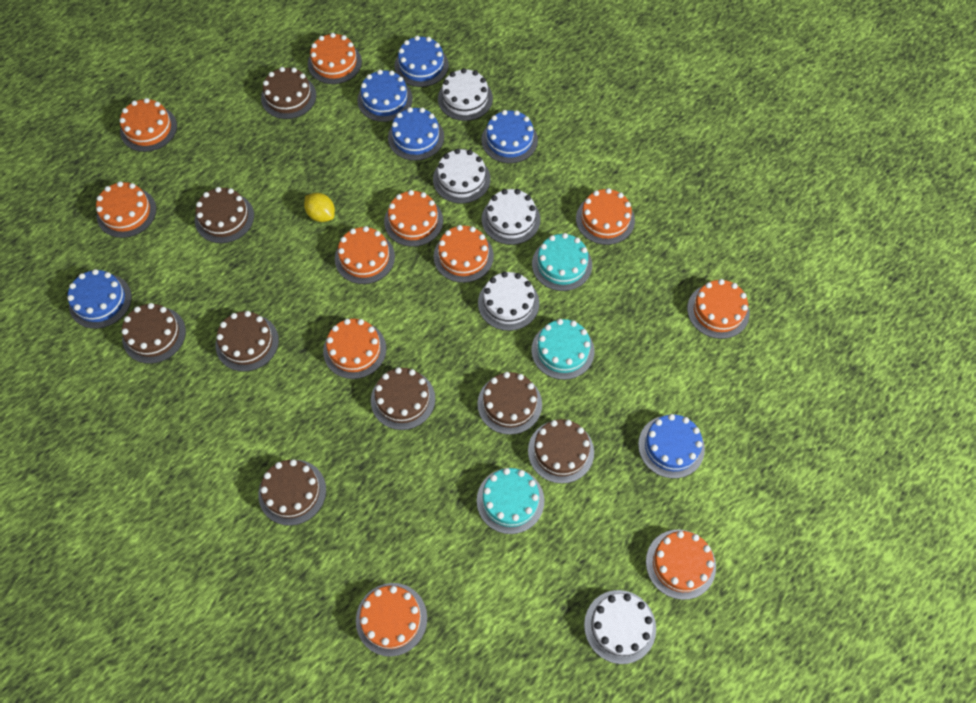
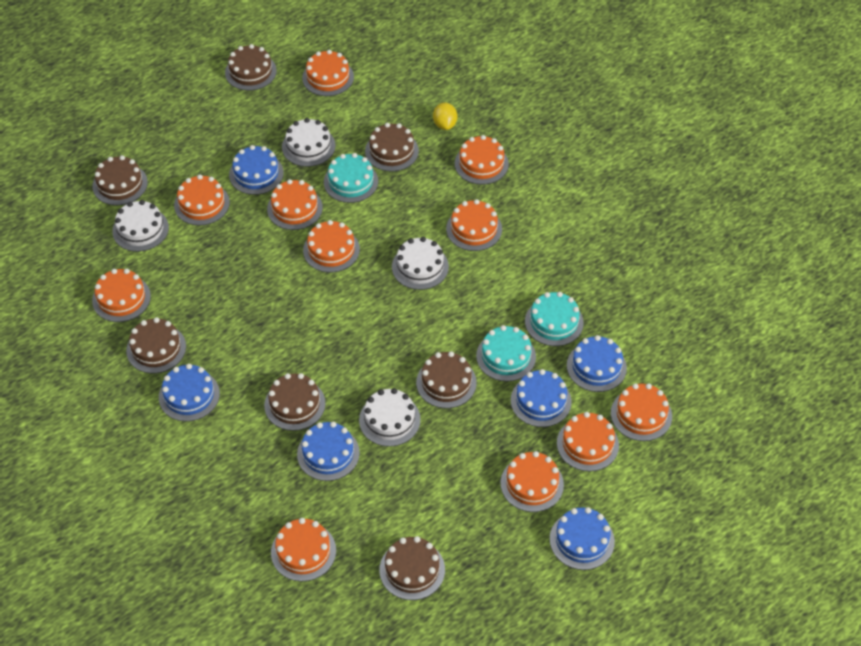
brown cake: 8 -> 7
white cake: 5 -> 4

